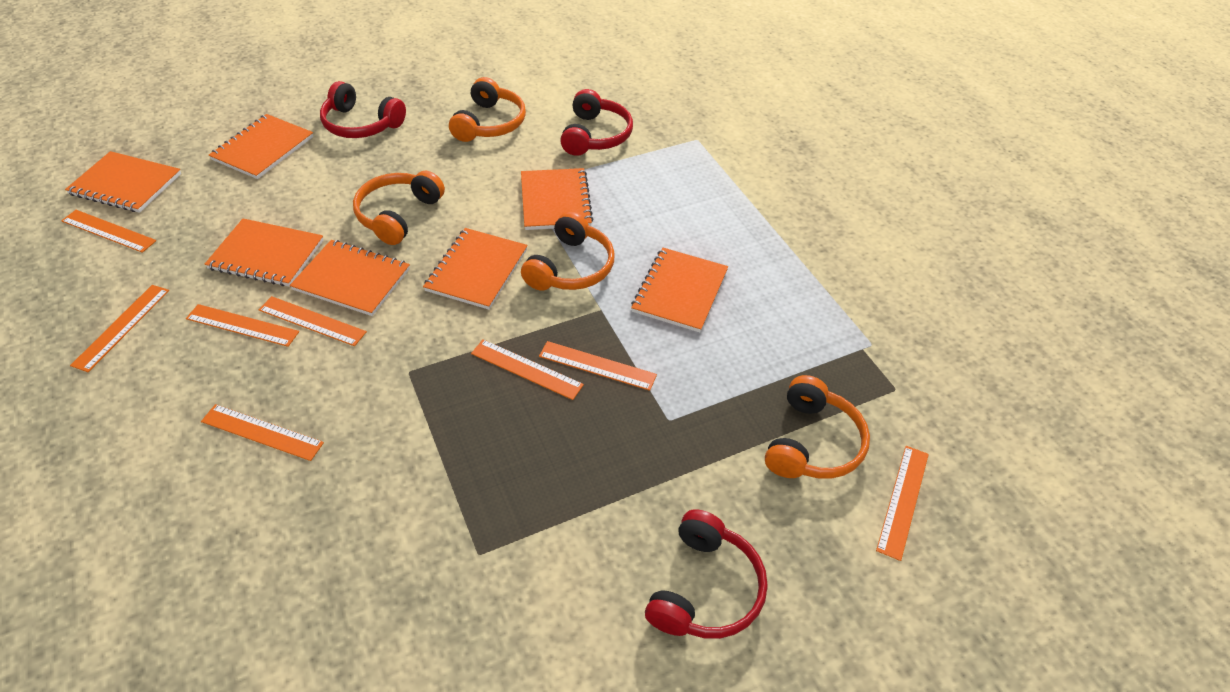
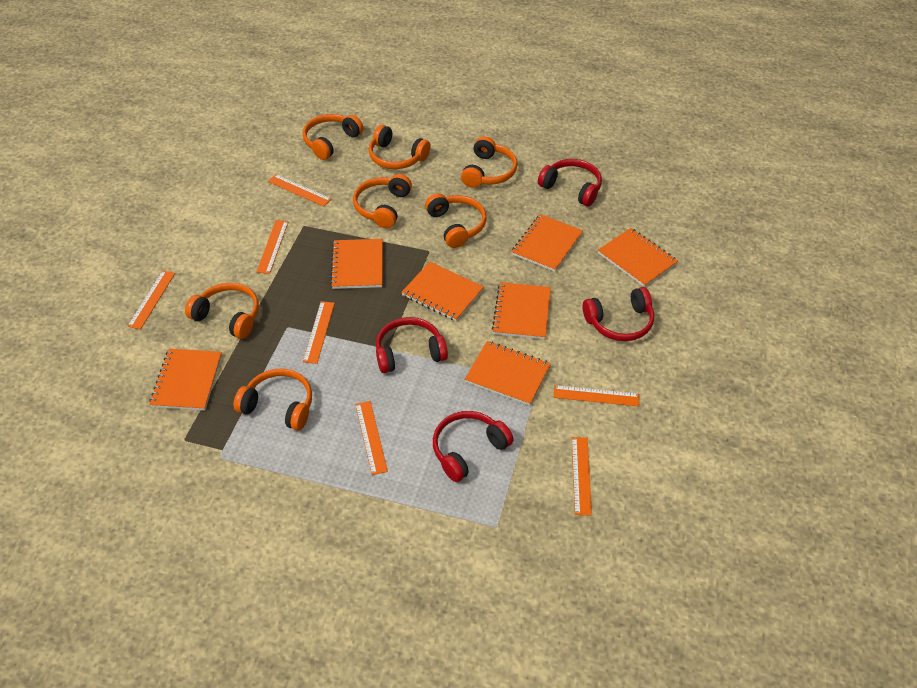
orange headphones: 4 -> 7
orange ruler: 8 -> 7
red headphones: 3 -> 4

